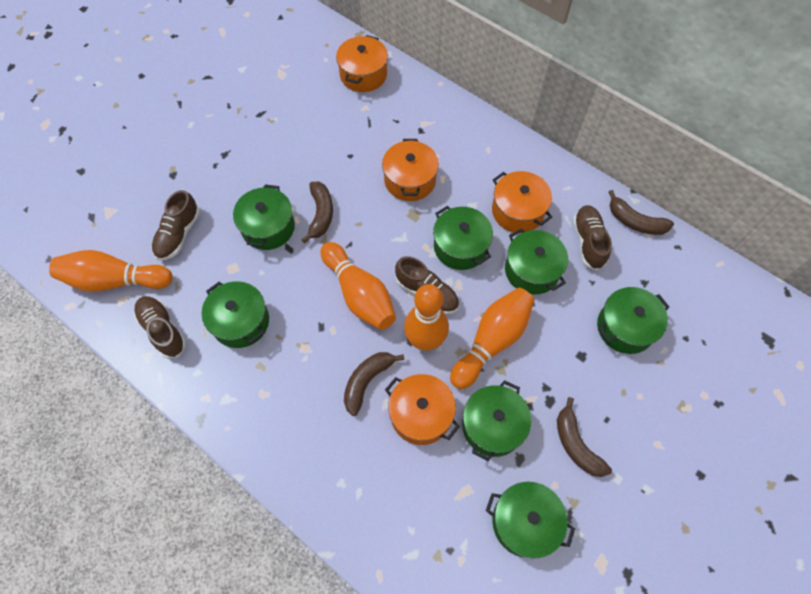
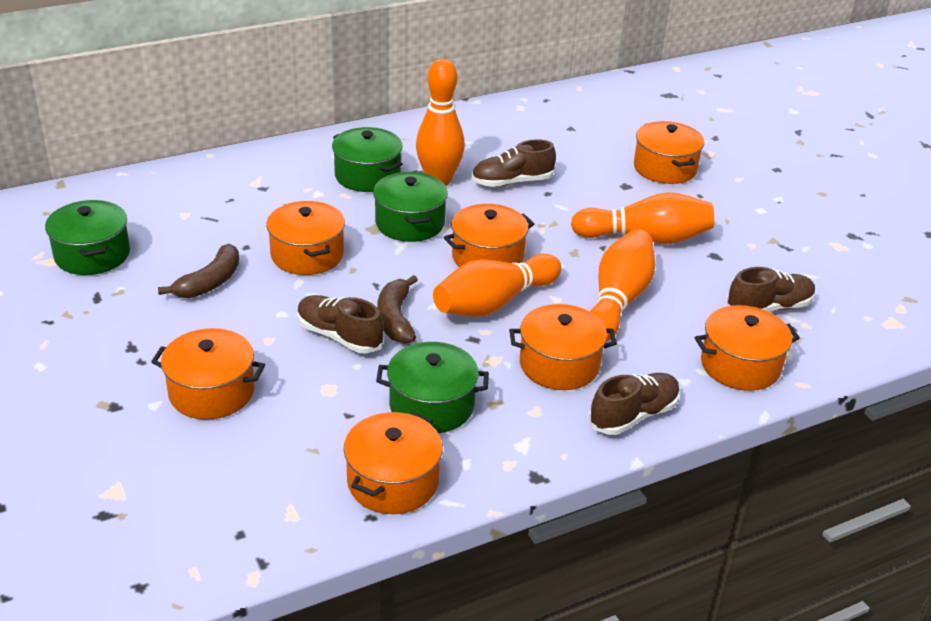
brown banana: 4 -> 2
green pot: 7 -> 4
orange pot: 4 -> 7

